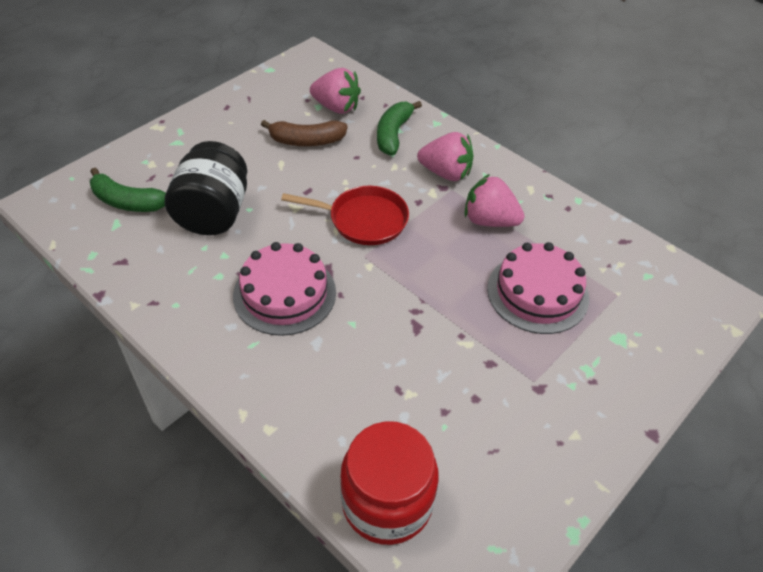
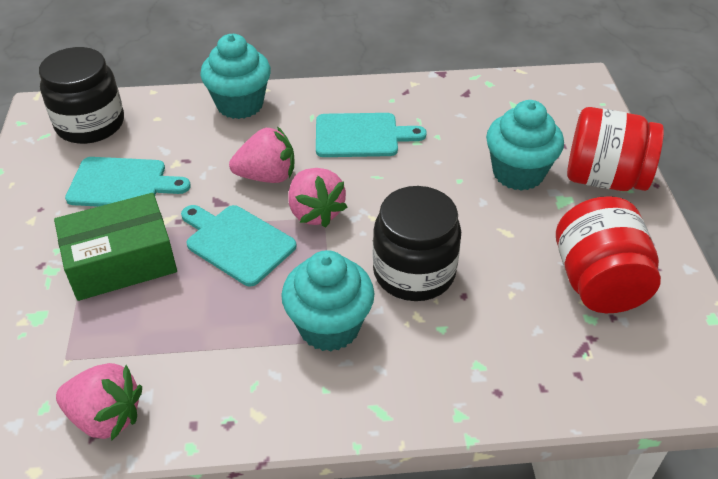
black jar: 1 -> 2
brown banana: 1 -> 0
green banana: 2 -> 0
green box: 0 -> 1
pink cake: 2 -> 0
red jar: 1 -> 2
red pan: 1 -> 0
turquoise cupcake: 0 -> 3
turquoise cutting board: 0 -> 3

